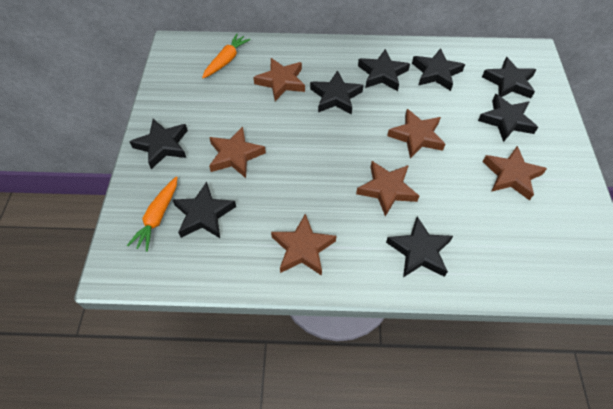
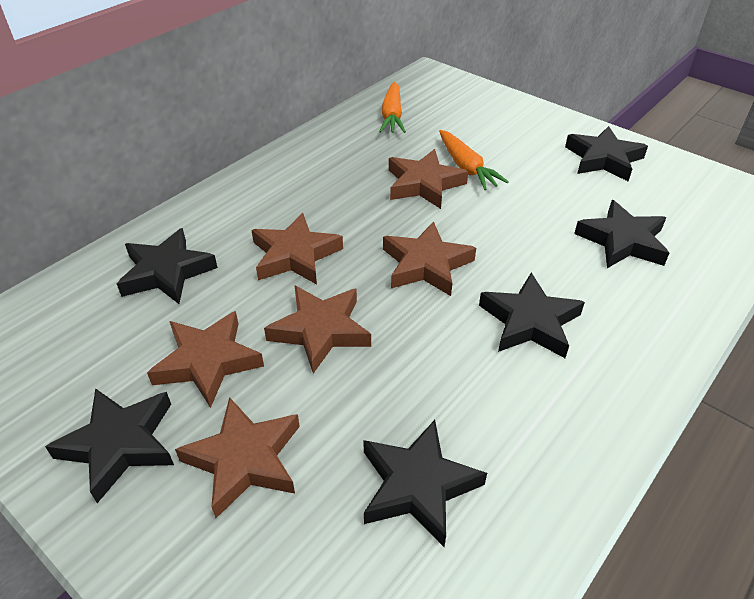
black star: 8 -> 6

